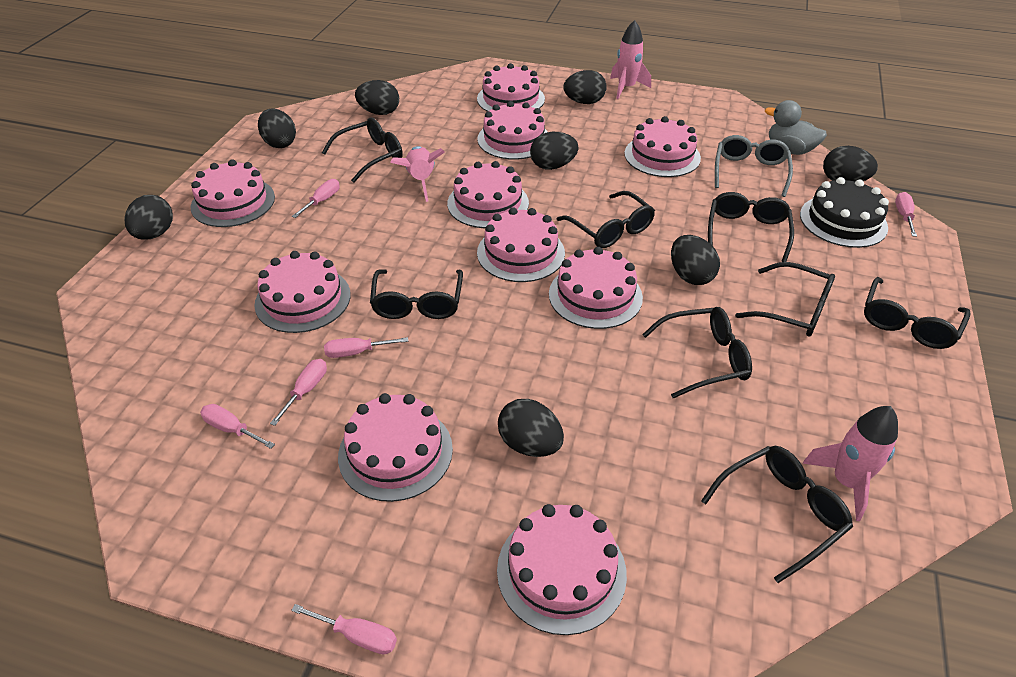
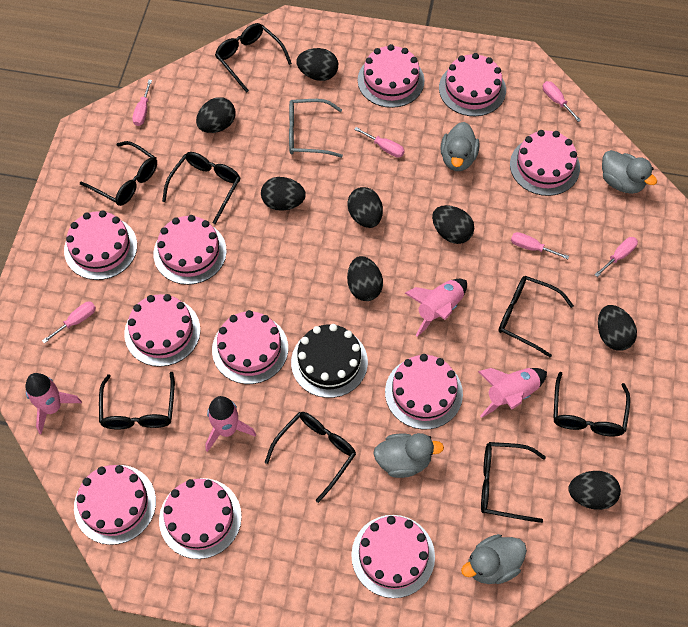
grey duck: 1 -> 4
pink cake: 10 -> 11
pink rocket: 3 -> 4

